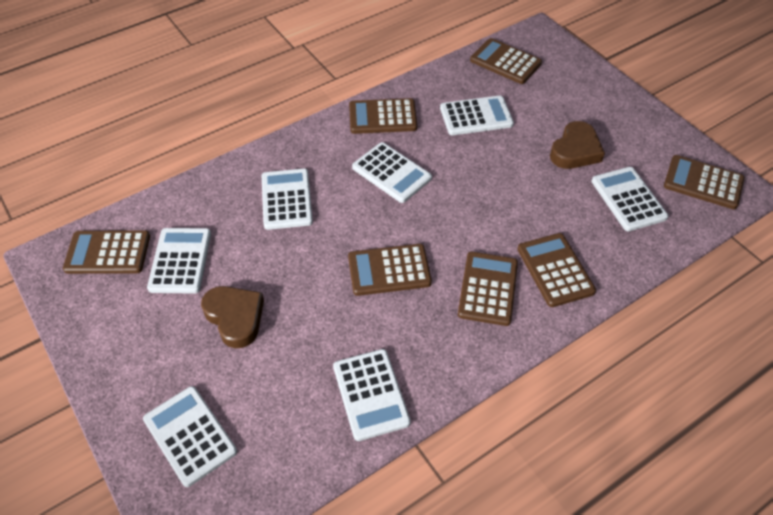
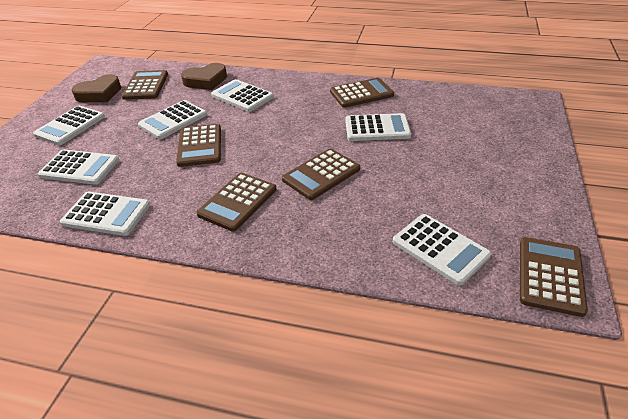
brown calculator: 7 -> 6

